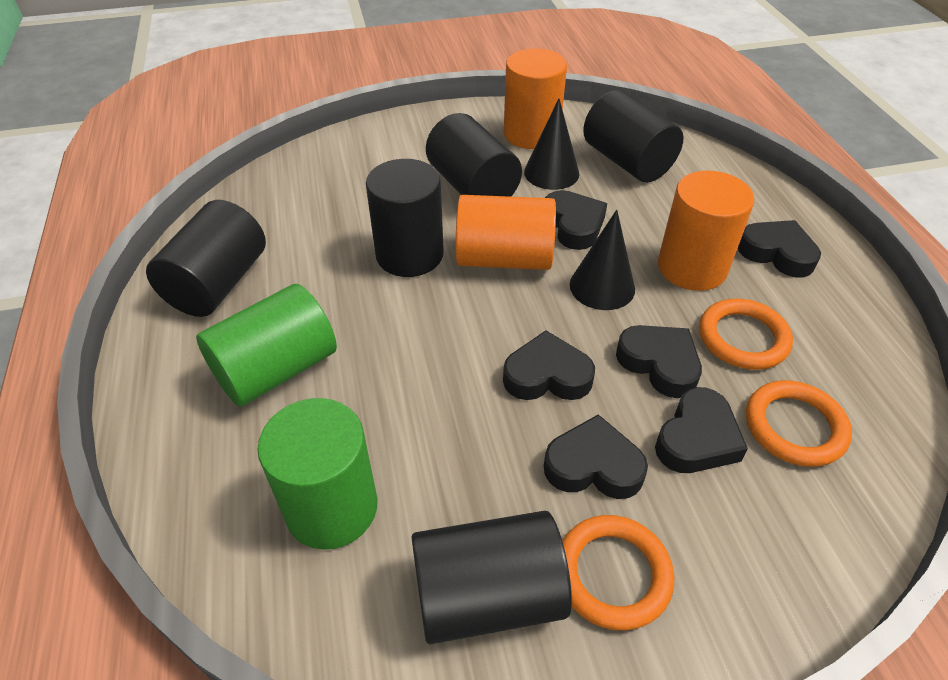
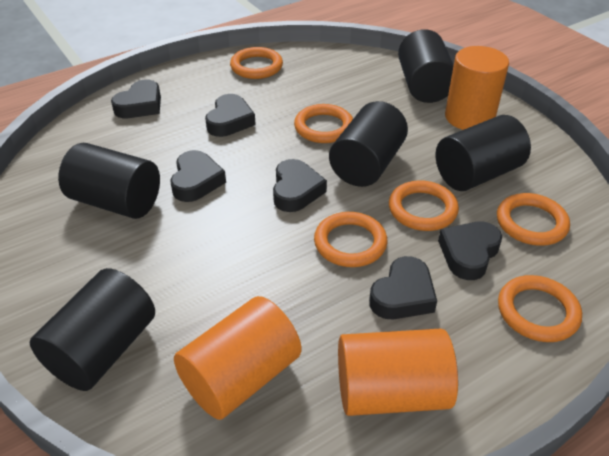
black cone: 2 -> 0
green cylinder: 2 -> 0
orange ring: 3 -> 6

